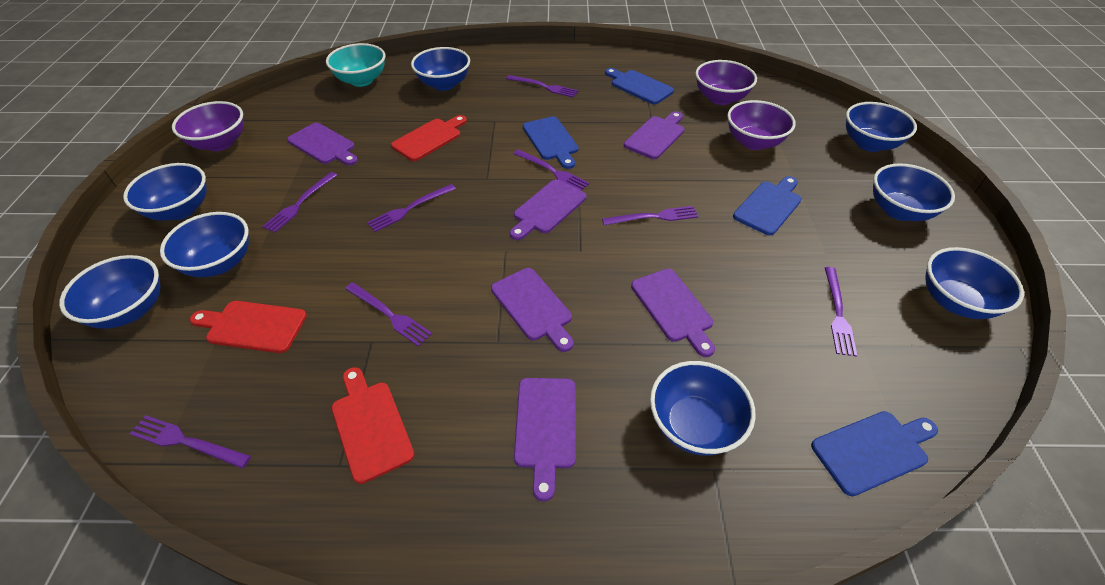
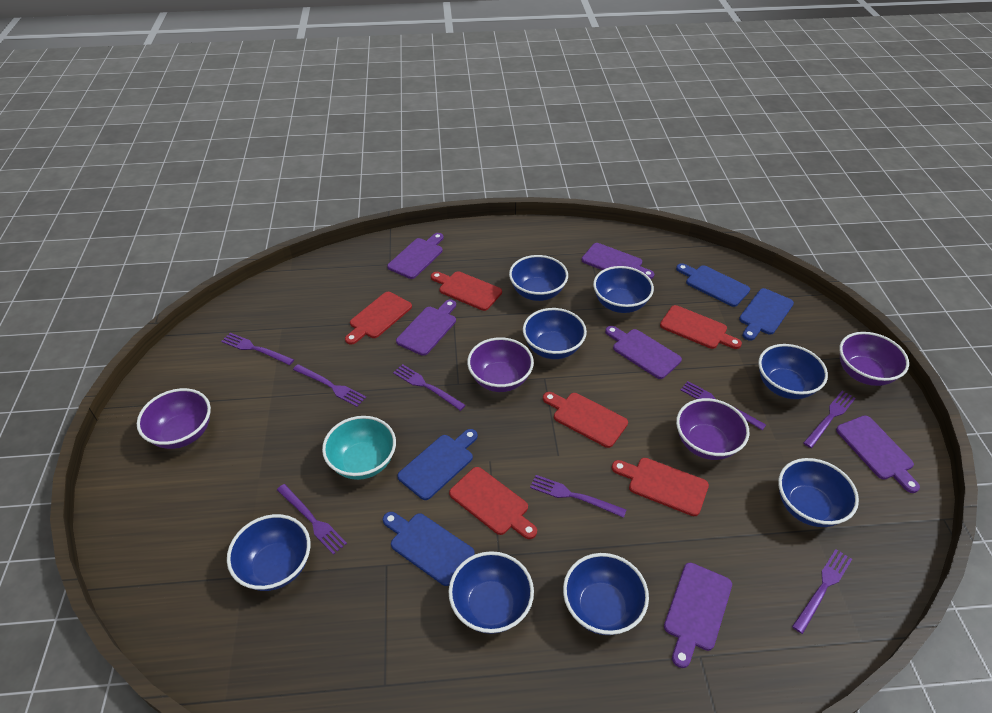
purple bowl: 3 -> 4
red cutting board: 3 -> 6

